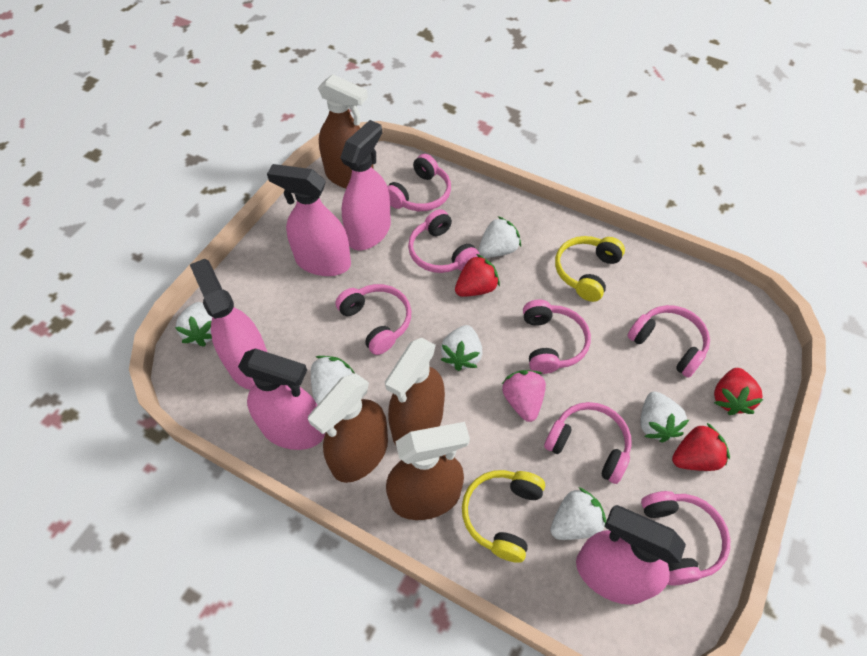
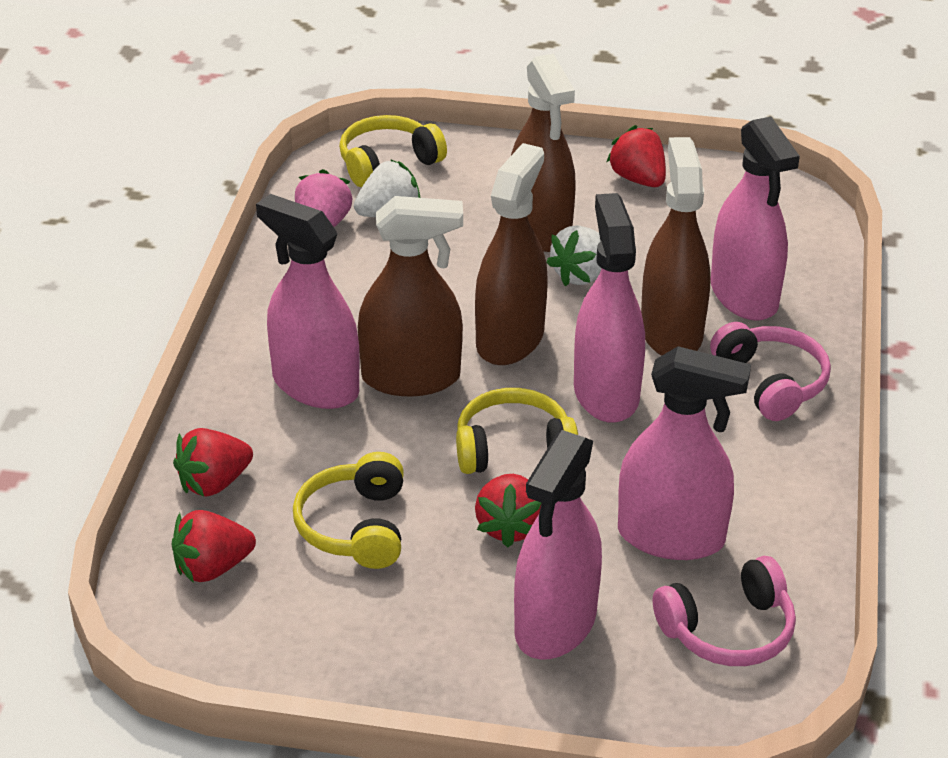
pink headphones: 7 -> 2
red strawberry: 3 -> 4
white strawberry: 6 -> 2
yellow headphones: 2 -> 3

